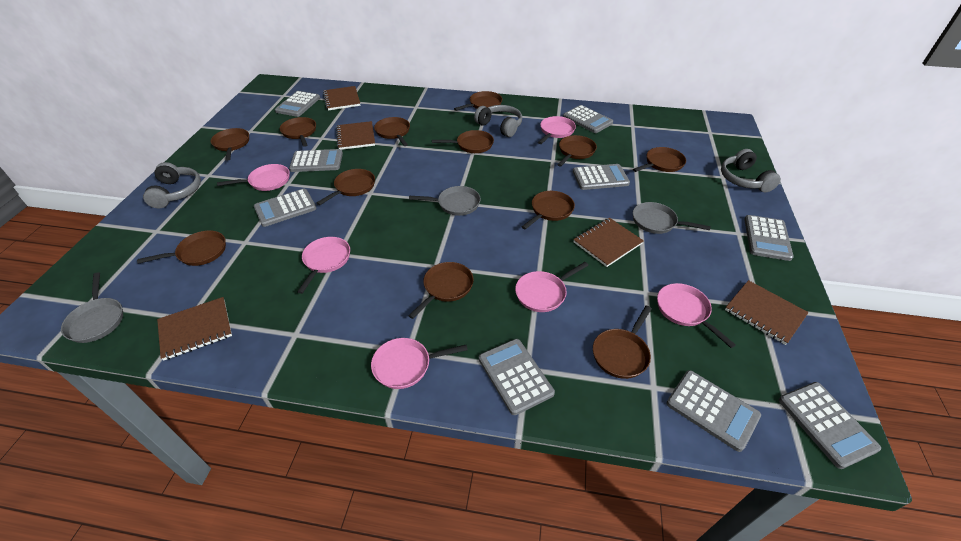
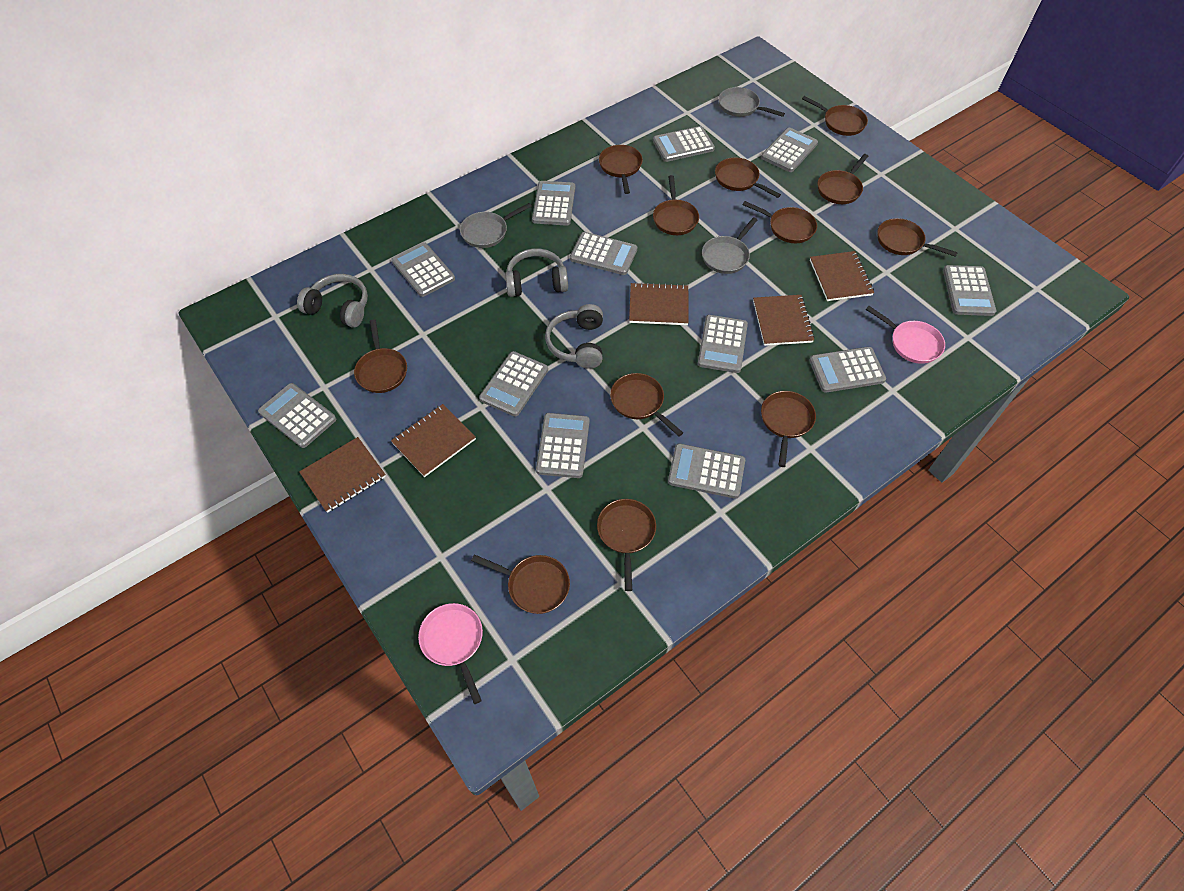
grey calculator: 9 -> 12
pink pan: 6 -> 2

